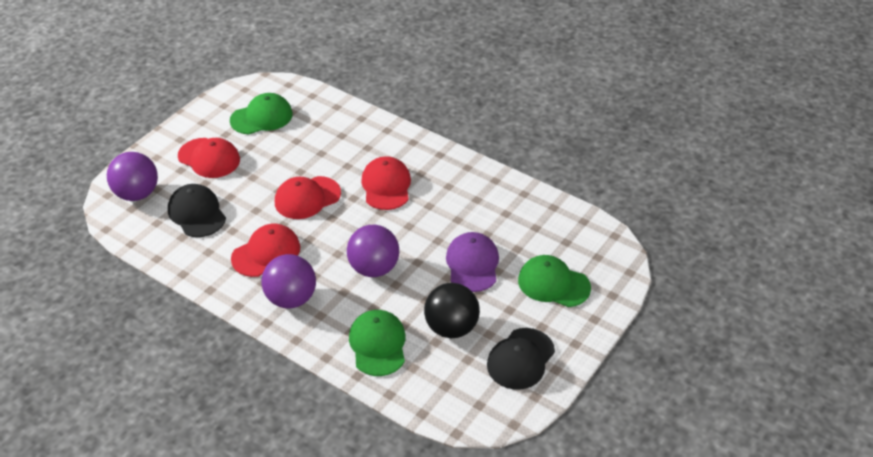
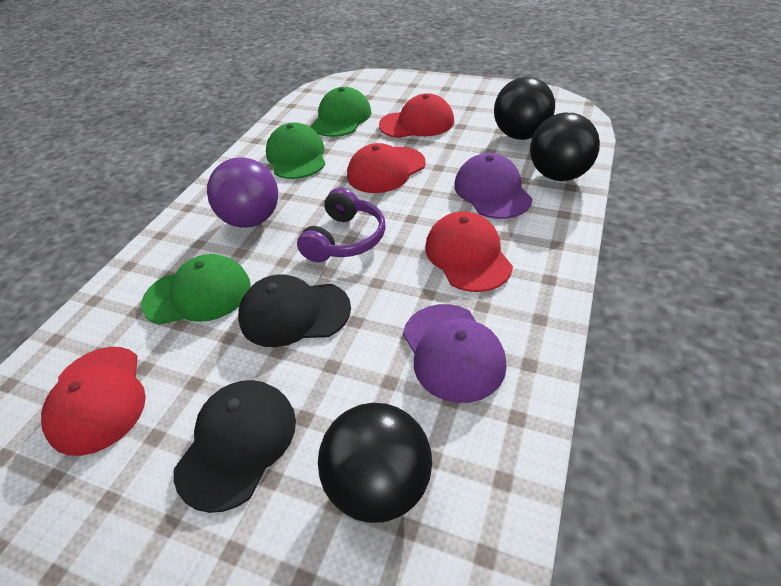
black ball: 1 -> 3
purple ball: 3 -> 1
purple cap: 1 -> 2
purple headphones: 0 -> 1

